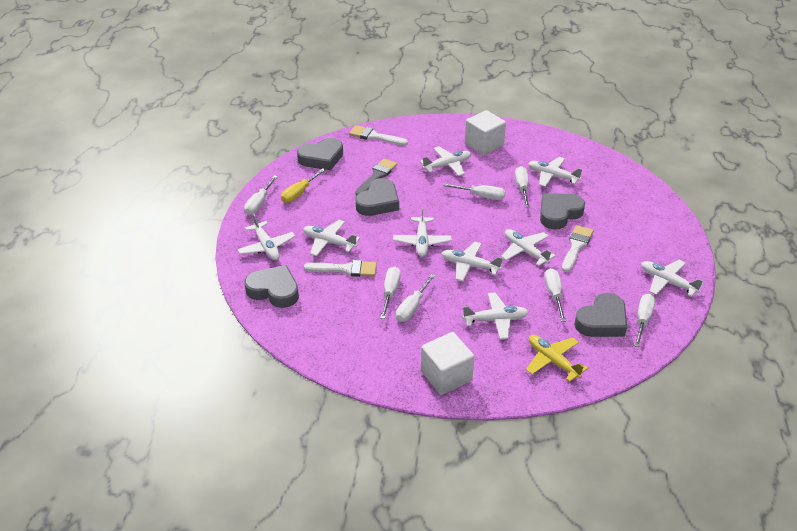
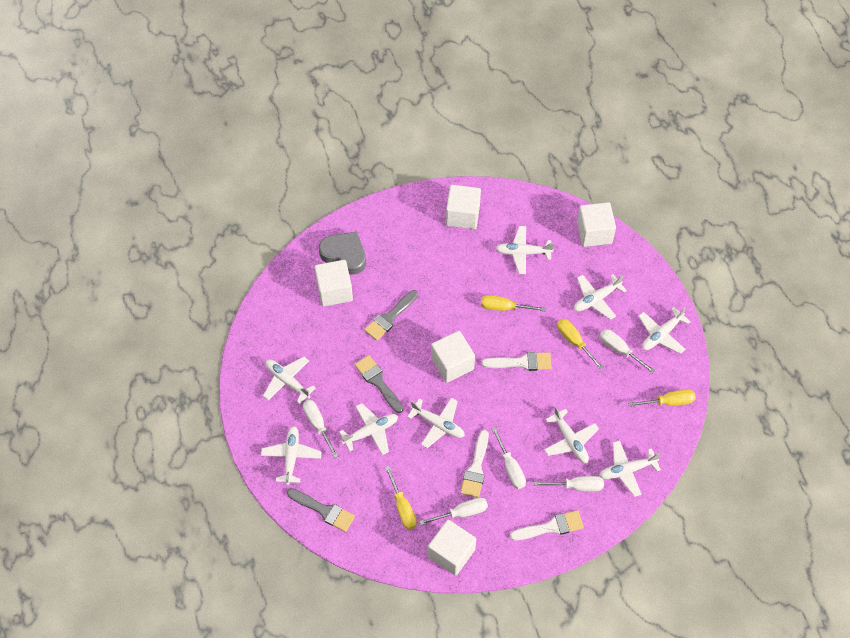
grey brush: 1 -> 3
grey heart: 5 -> 1
white cube: 2 -> 5
white screwdriver: 7 -> 5
yellow plane: 1 -> 0
yellow screwdriver: 1 -> 4

